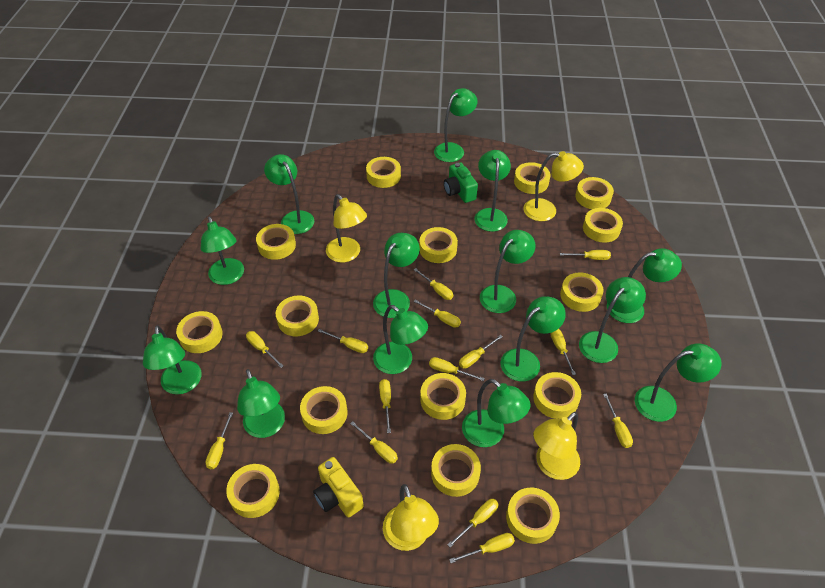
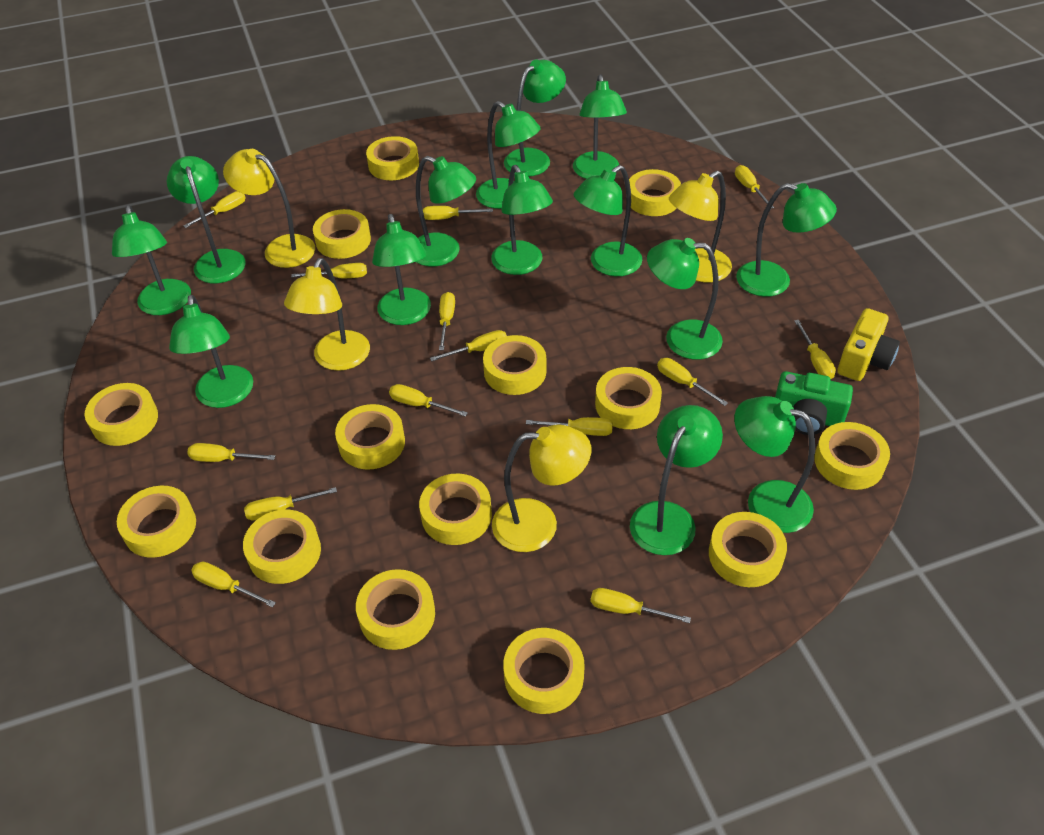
yellow tape: 15 -> 14

